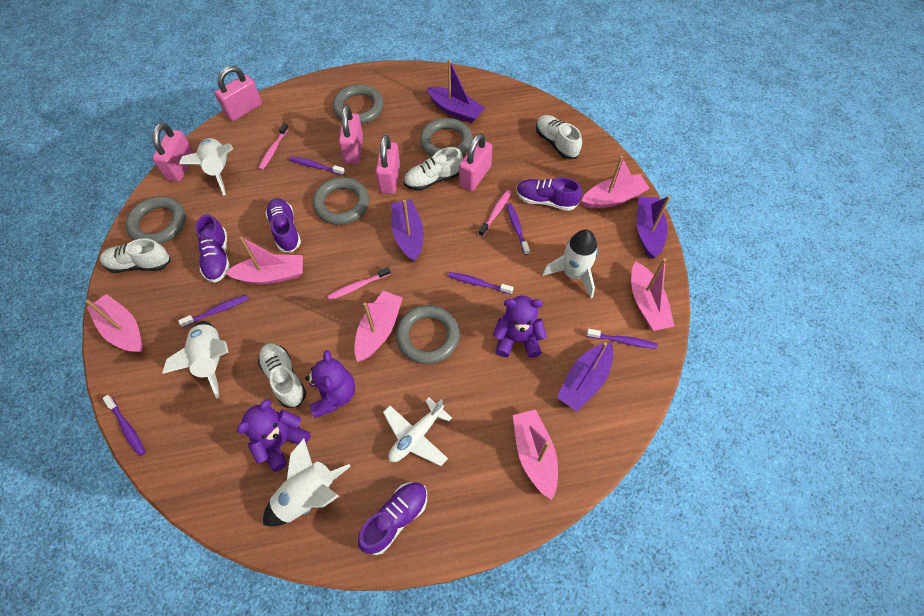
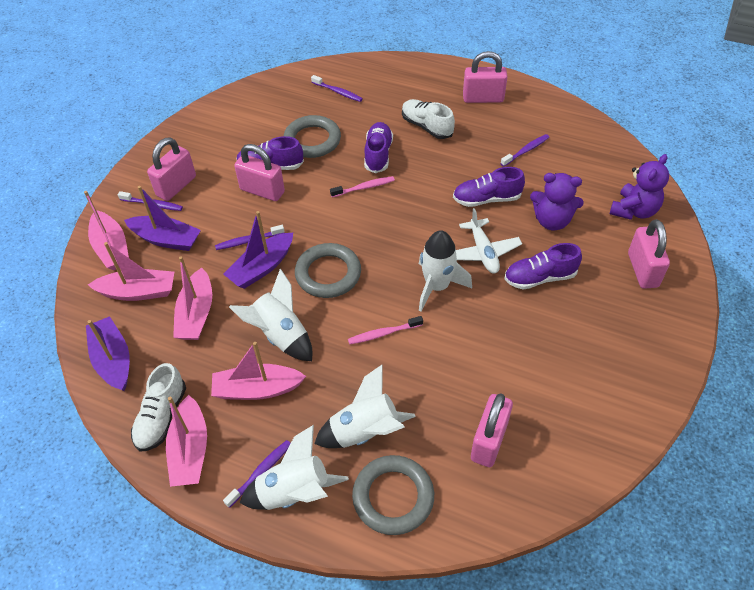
grey ring: 5 -> 3
pink boat: 6 -> 5
pink toothbrush: 3 -> 2
purple boat: 4 -> 3
purple teddy bear: 3 -> 2
purple toothbrush: 6 -> 5
white shoe: 4 -> 2

